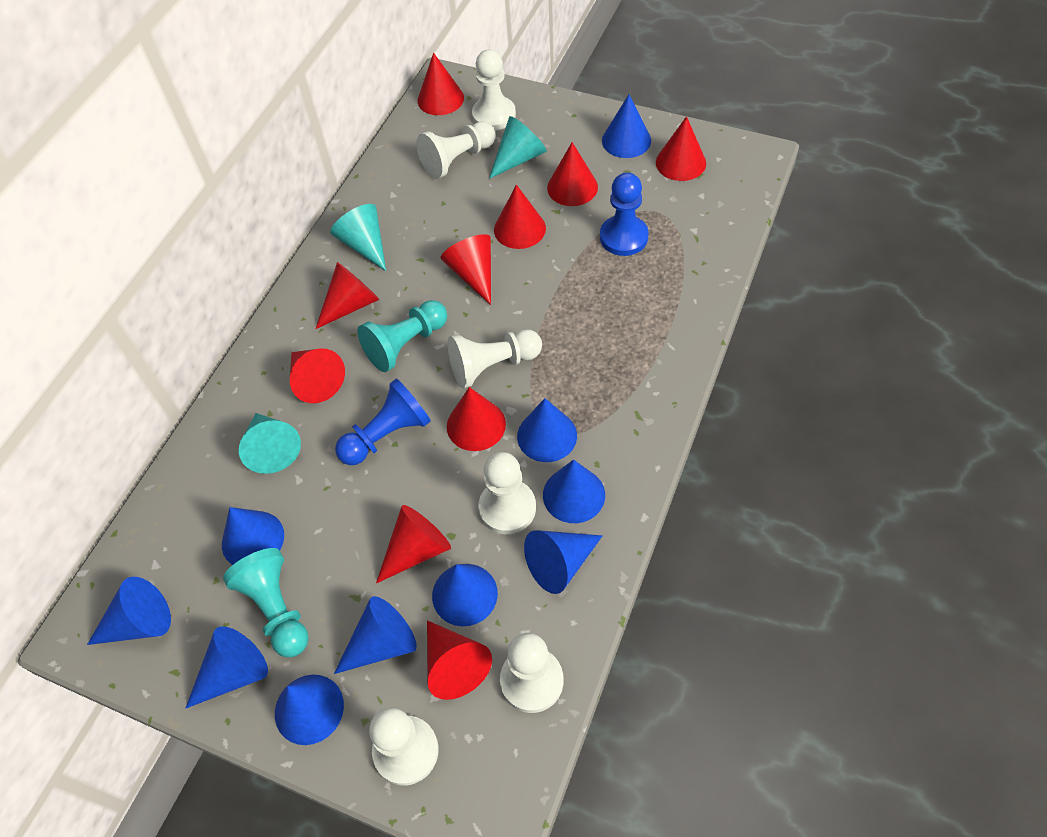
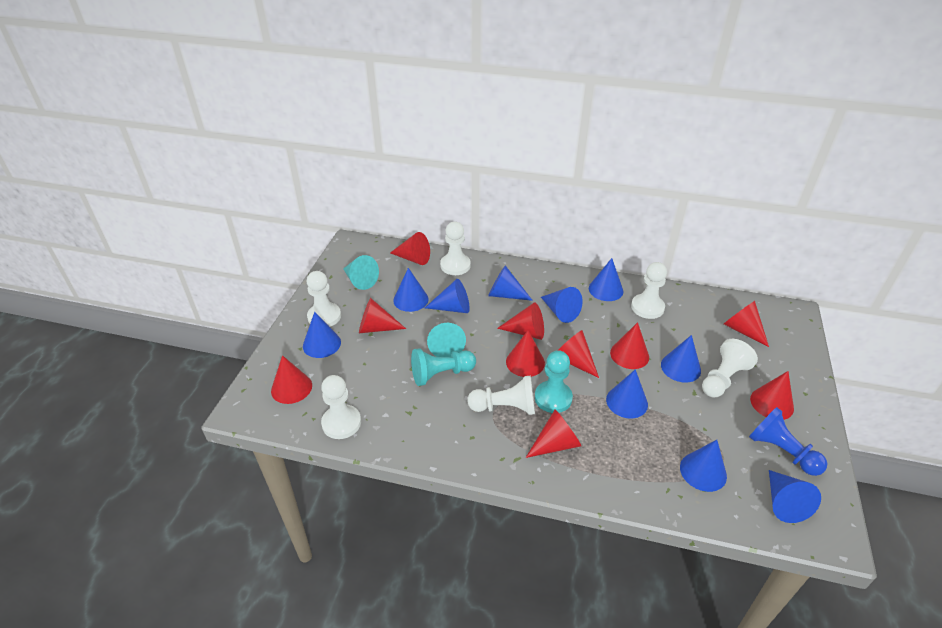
blue pawn: 2 -> 1
turquoise cone: 3 -> 2

